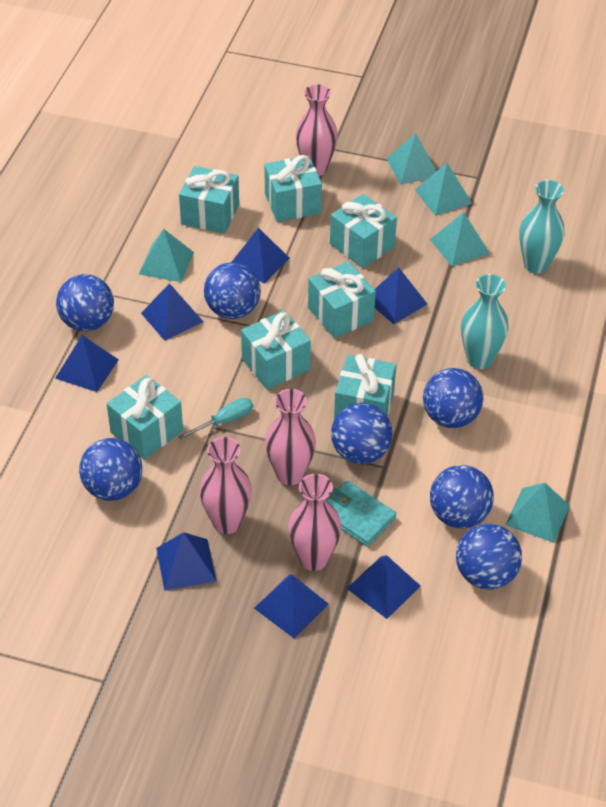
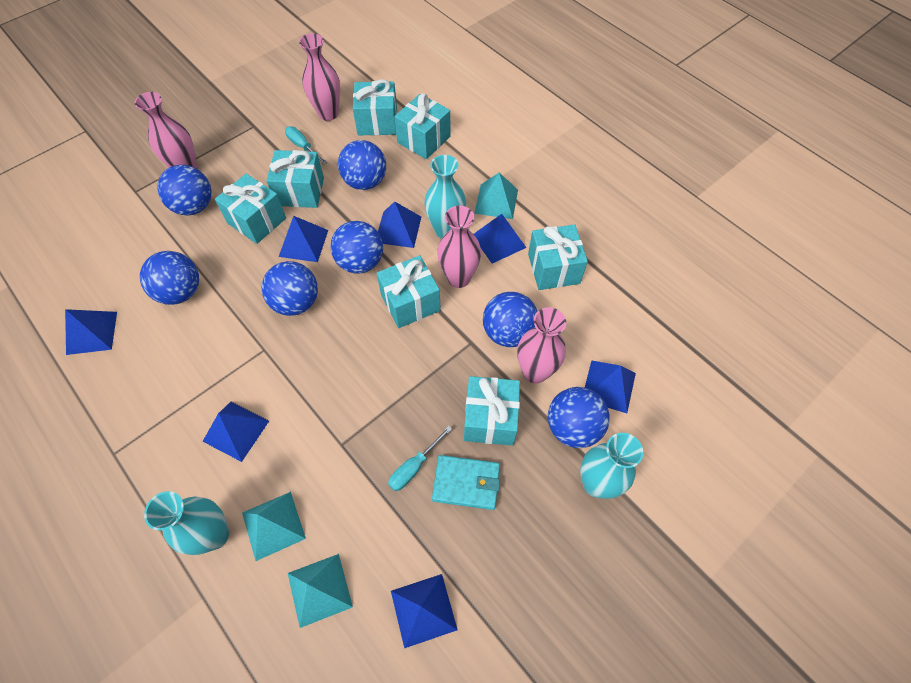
turquoise pyramid: 5 -> 3
turquoise screwdriver: 1 -> 2
turquoise vase: 2 -> 3

